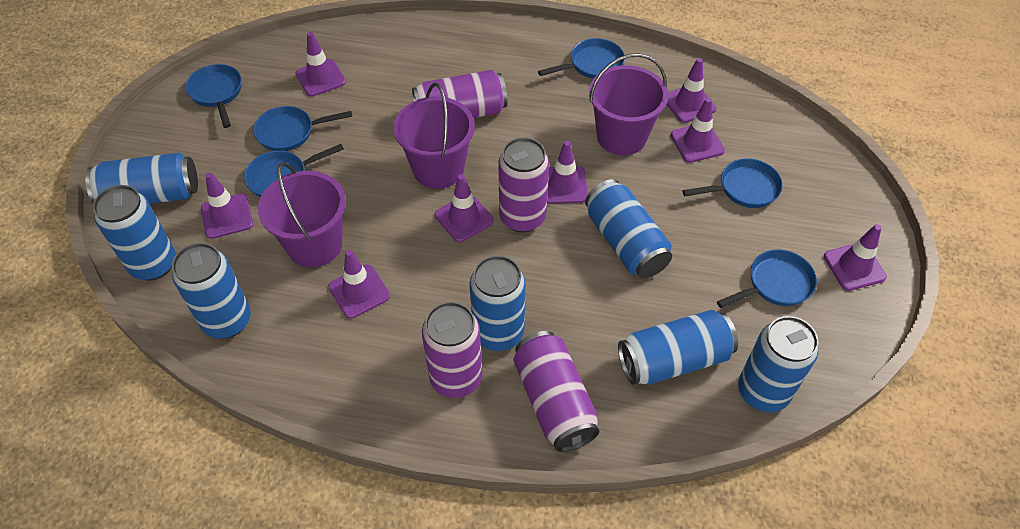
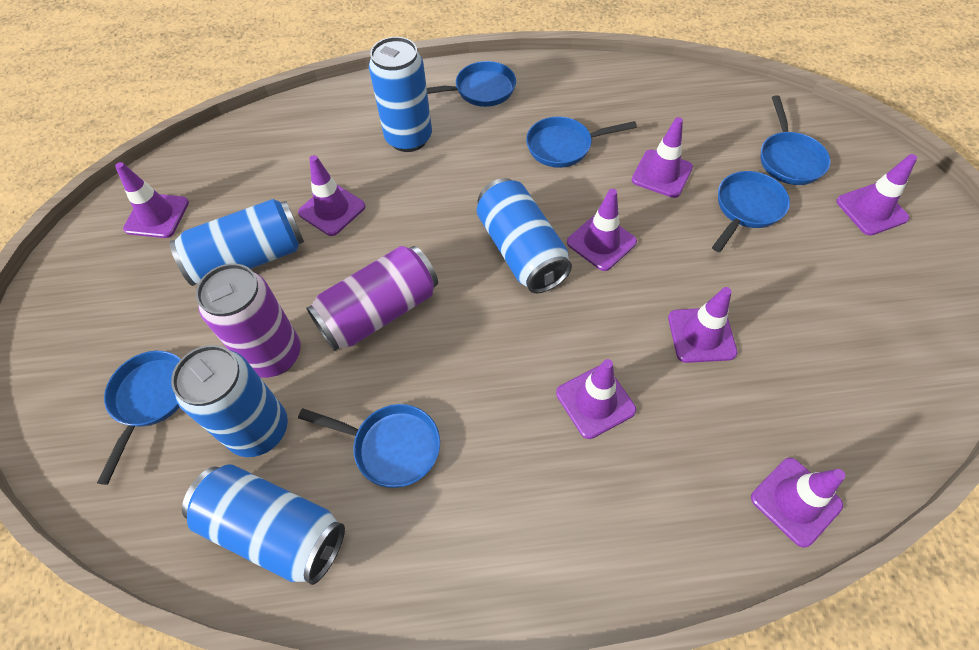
blue can: 7 -> 5
purple bucket: 3 -> 0
purple can: 4 -> 2

